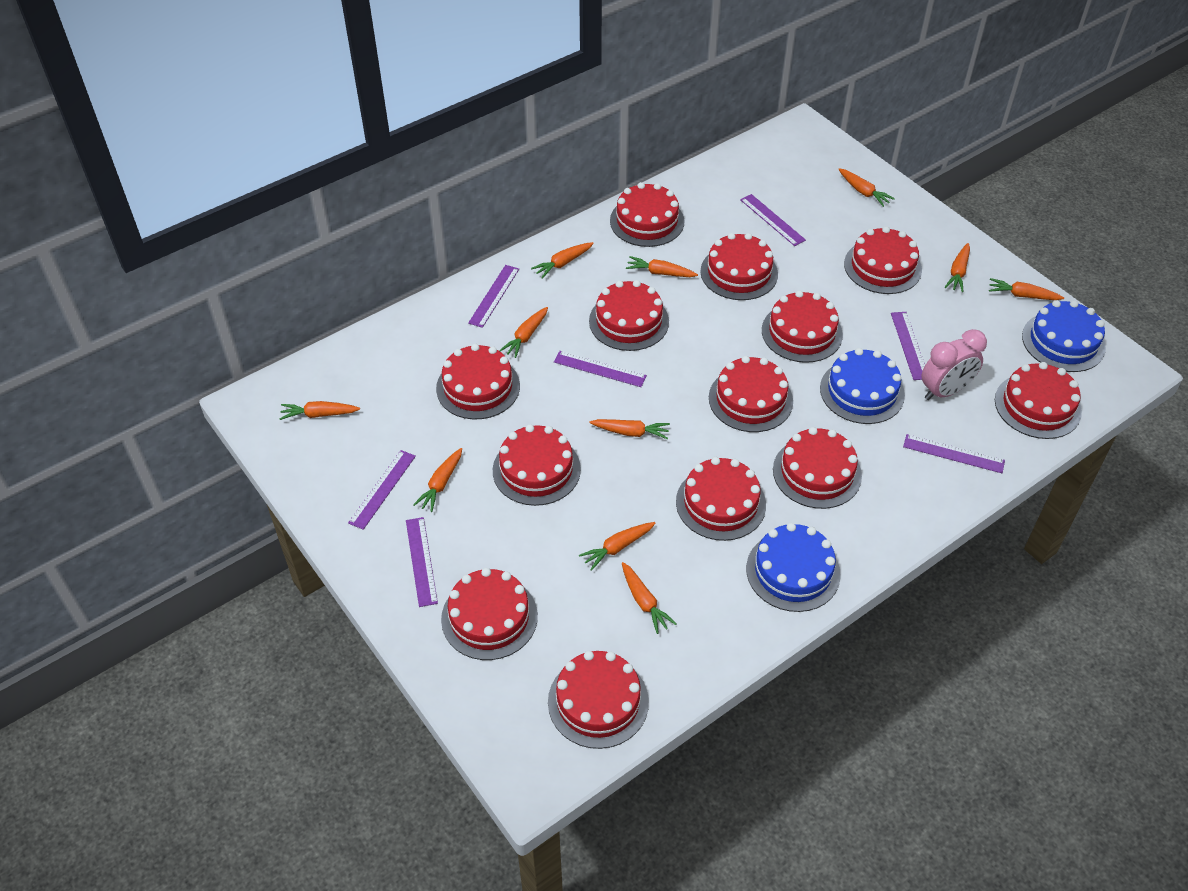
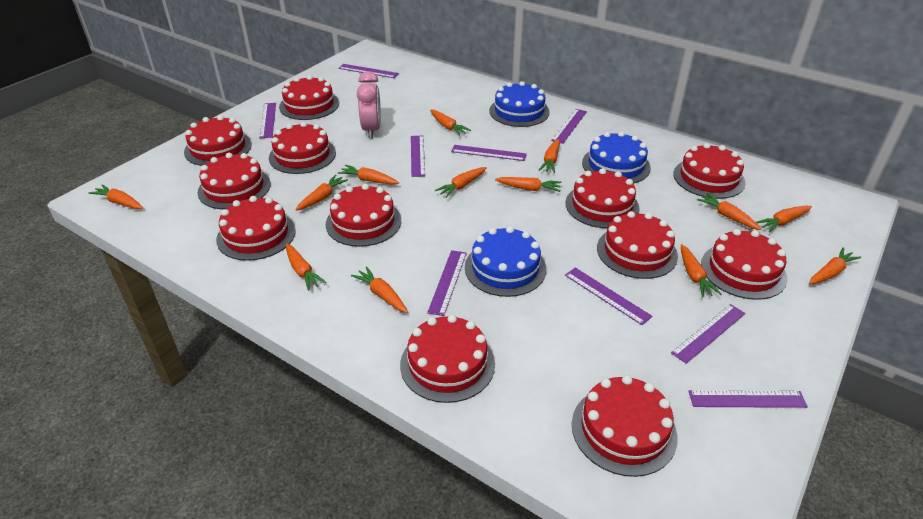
orange carrot: 11 -> 13
purple ruler: 7 -> 9
red cake: 13 -> 12

